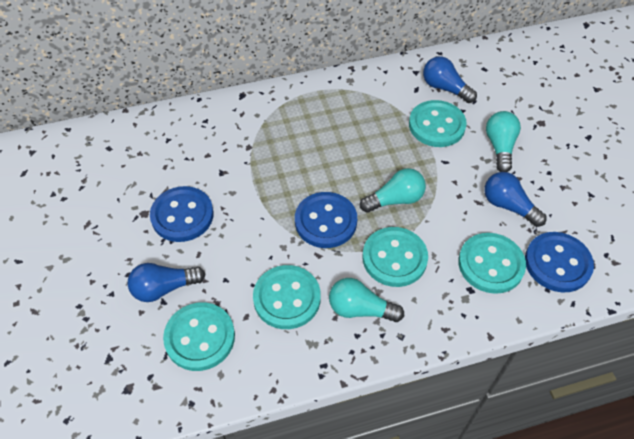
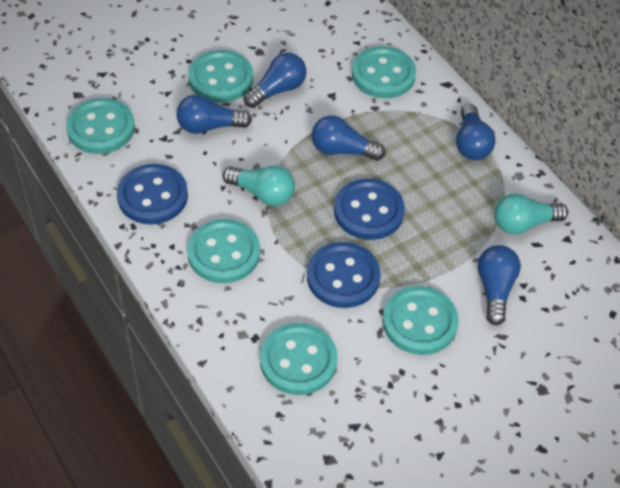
blue light bulb: 3 -> 5
turquoise button: 5 -> 6
turquoise light bulb: 3 -> 2

